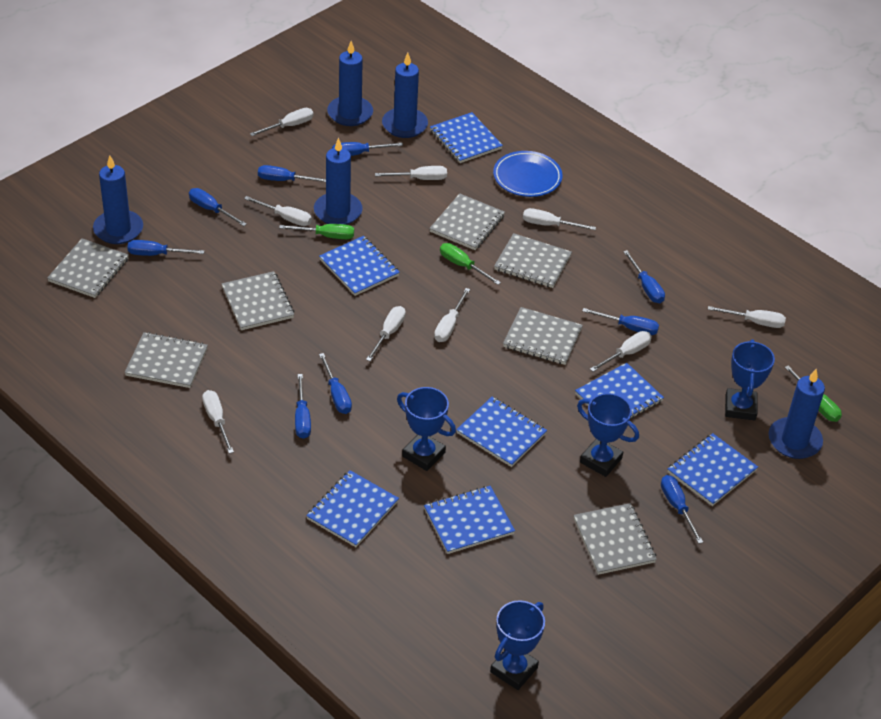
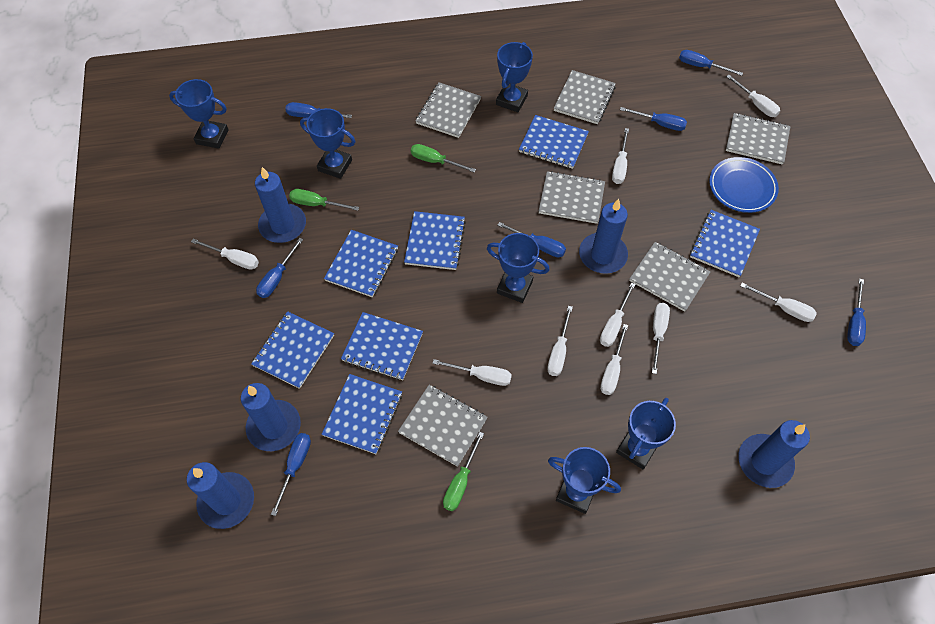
blue screwdriver: 9 -> 7
blue trophy: 4 -> 6
grey notebook: 7 -> 6

